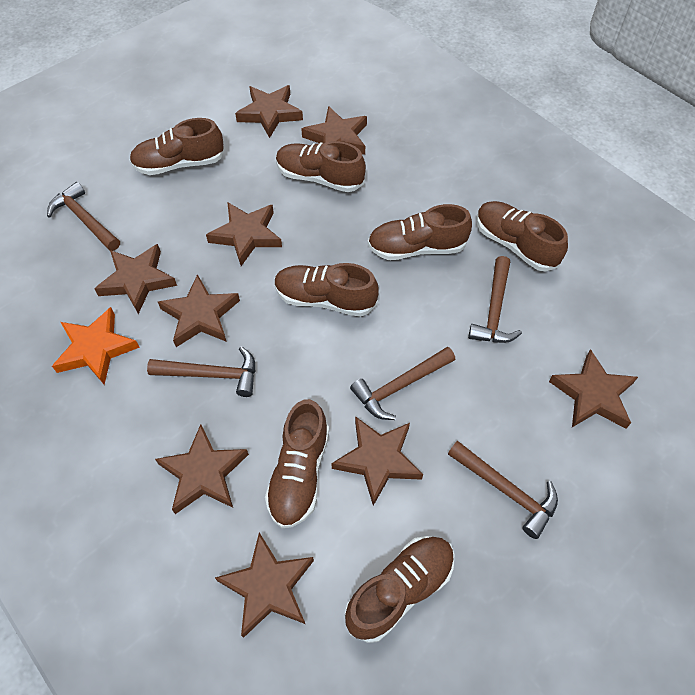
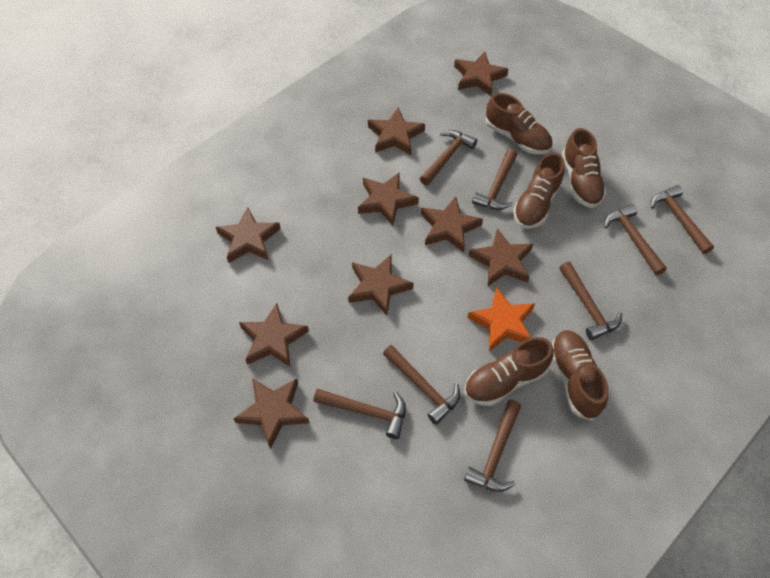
brown hammer: 5 -> 8
brown shoe: 7 -> 5

